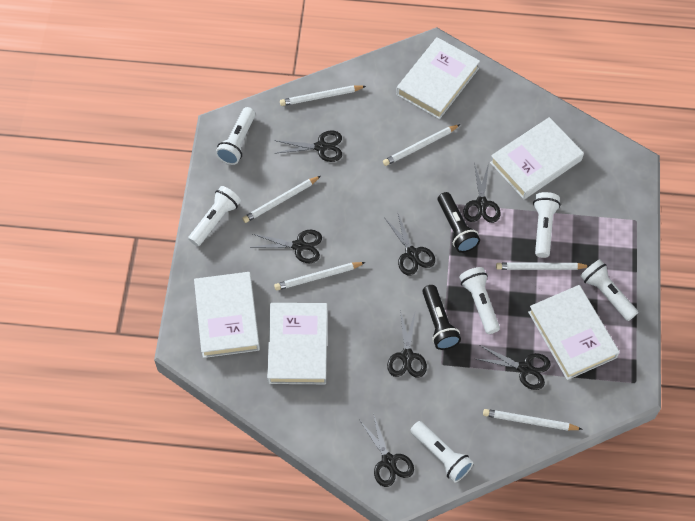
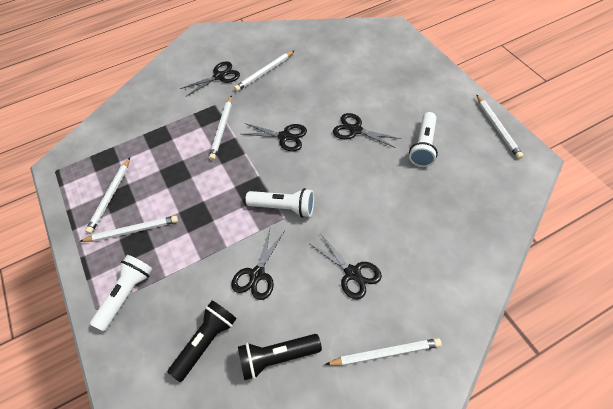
black scissors: 7 -> 5
white book: 5 -> 0
white flashlight: 6 -> 3

